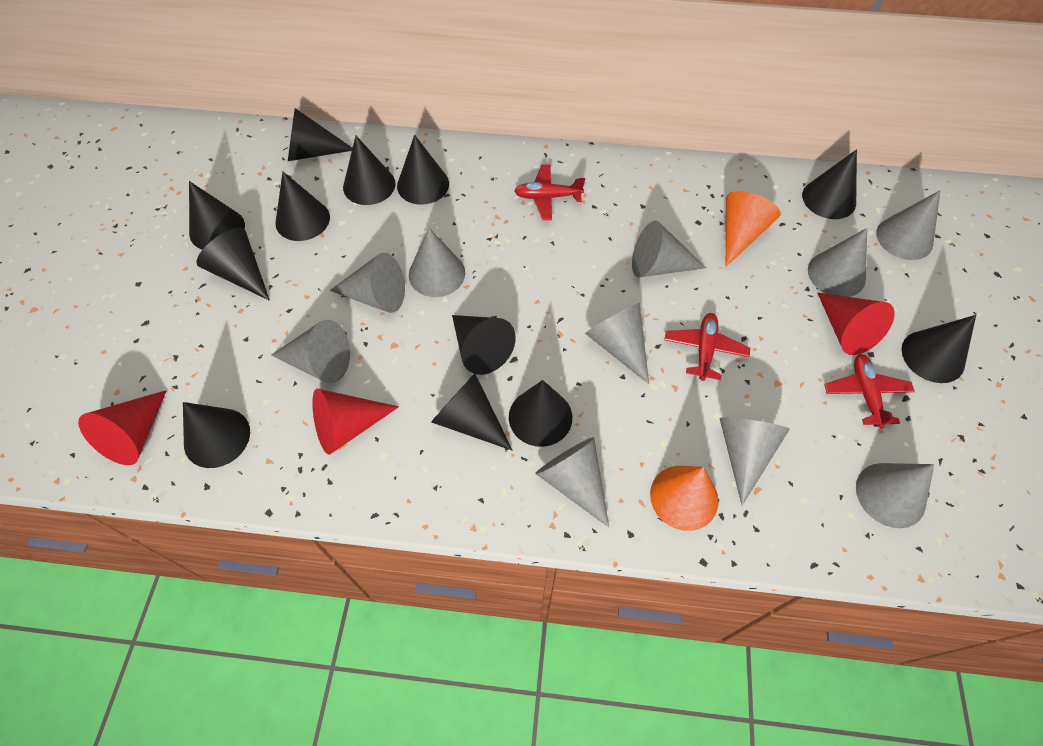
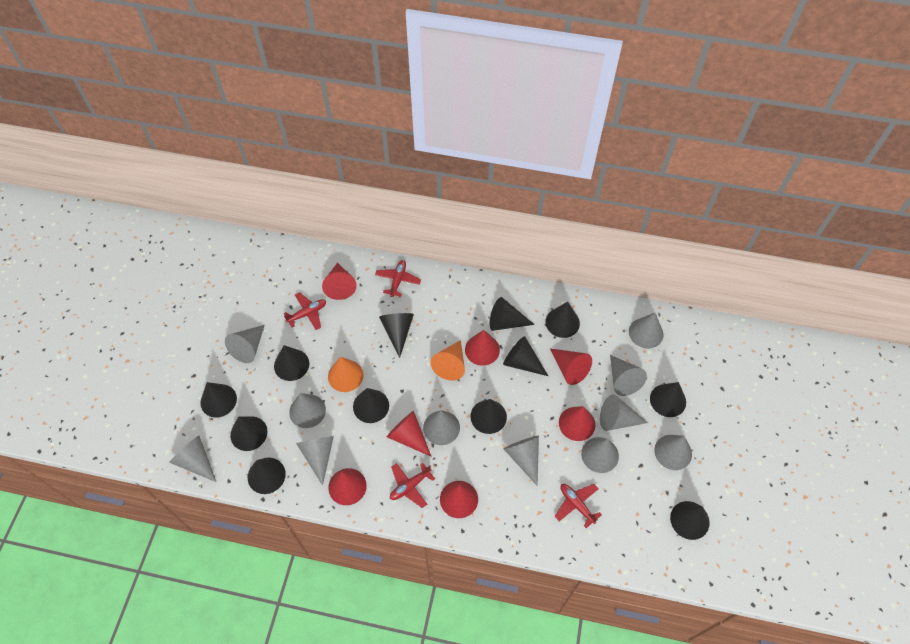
grey cone: 10 -> 11
red cone: 3 -> 7
red plane: 3 -> 4

